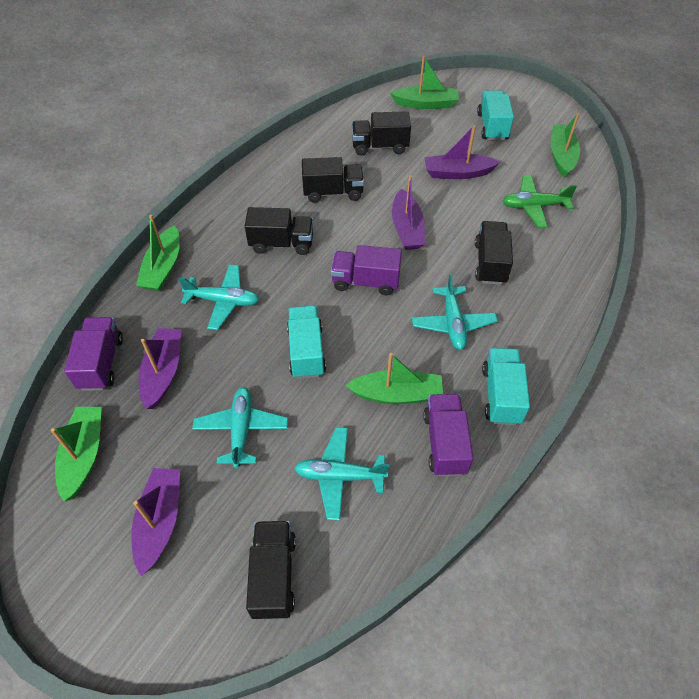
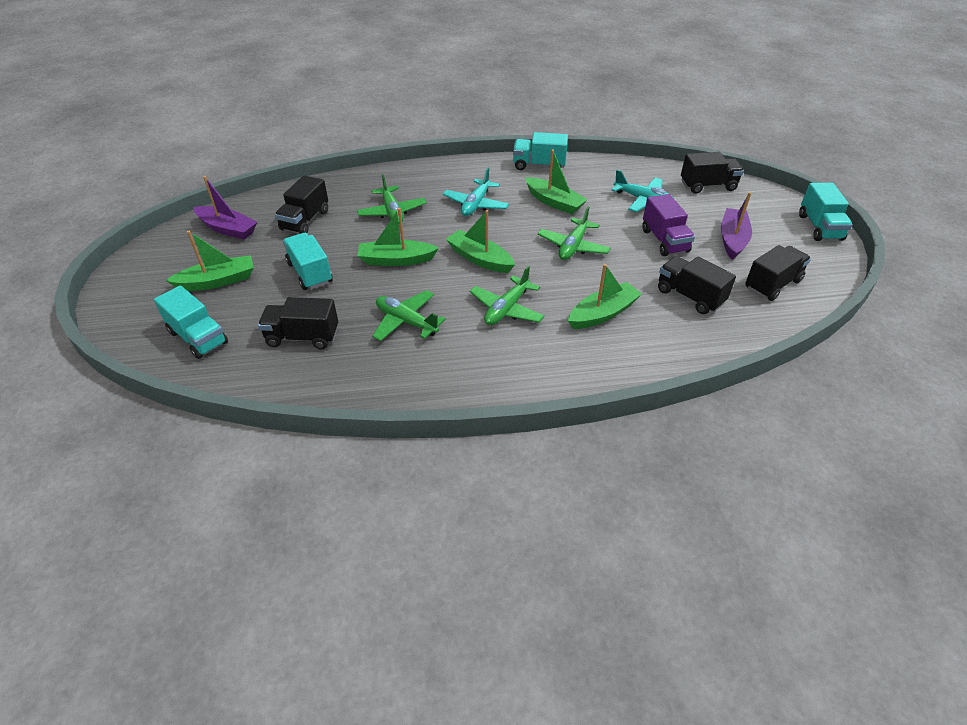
green plane: 1 -> 4
purple boat: 4 -> 2
purple truck: 3 -> 1
turquoise plane: 4 -> 2
turquoise truck: 3 -> 4

